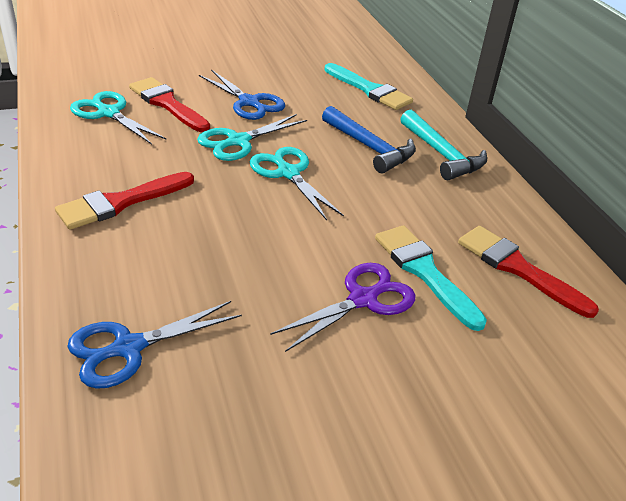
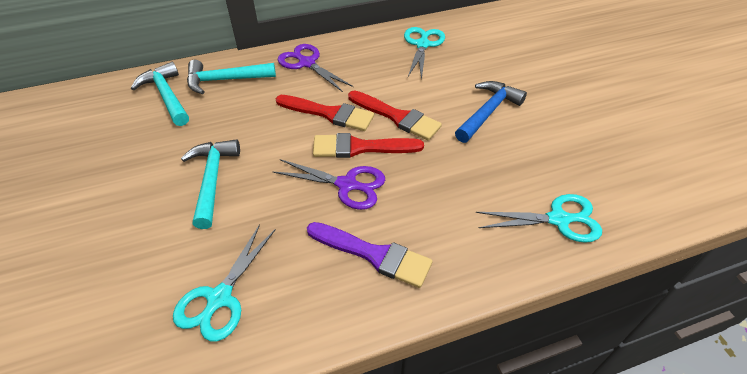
blue scissors: 2 -> 0
purple brush: 0 -> 1
purple scissors: 1 -> 2
turquoise brush: 2 -> 0
turquoise hammer: 1 -> 3

